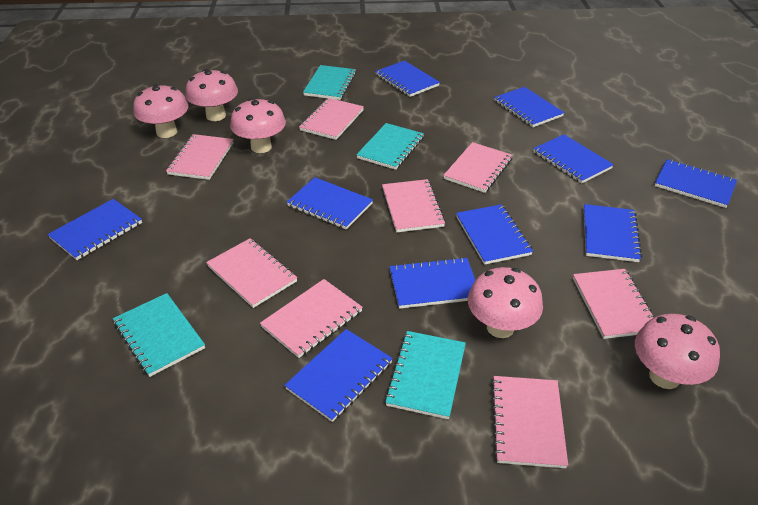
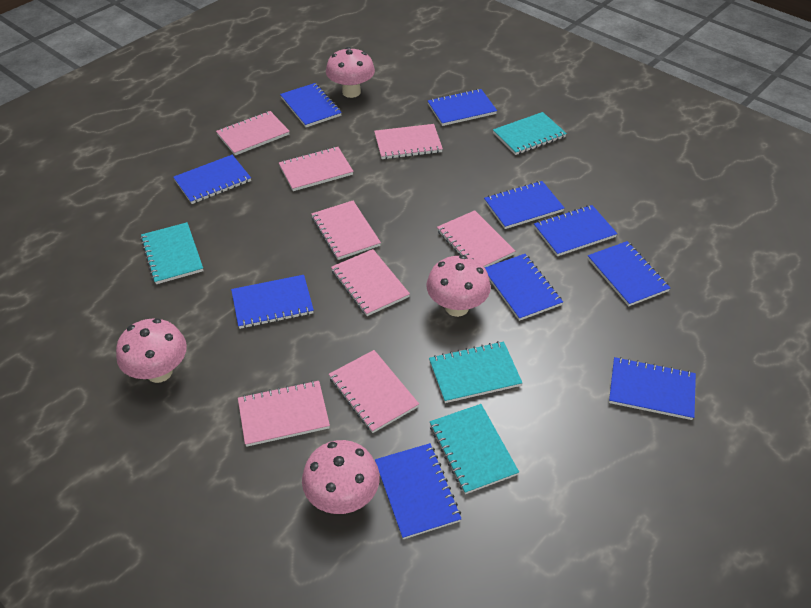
pink mushroom: 5 -> 4

